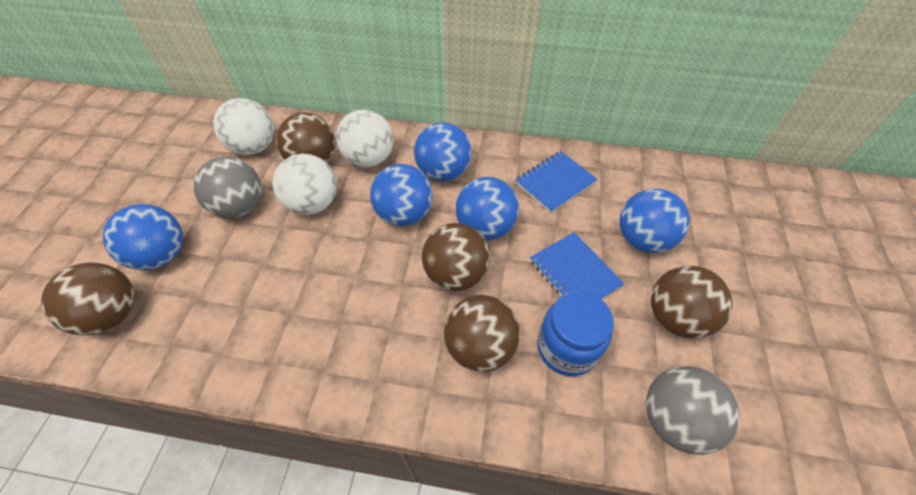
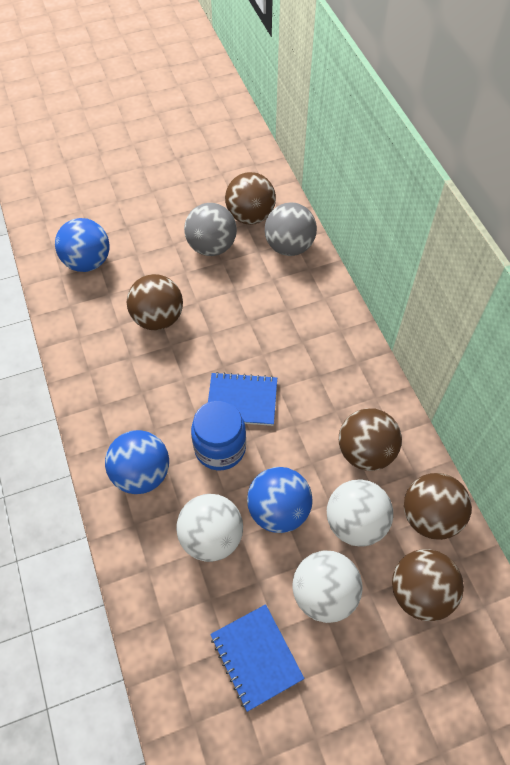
blue ball: 5 -> 3

